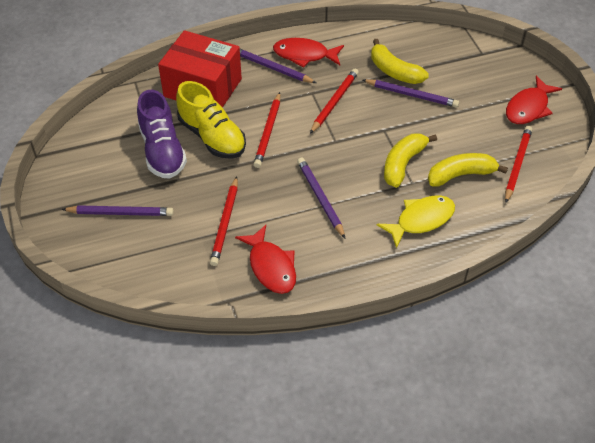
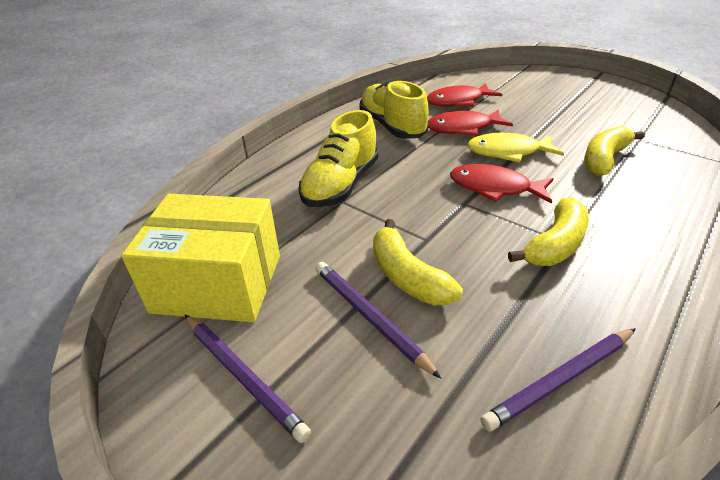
purple pencil: 4 -> 3
purple shoe: 1 -> 0
red box: 1 -> 0
red pencil: 4 -> 0
yellow box: 0 -> 1
yellow shoe: 1 -> 2

